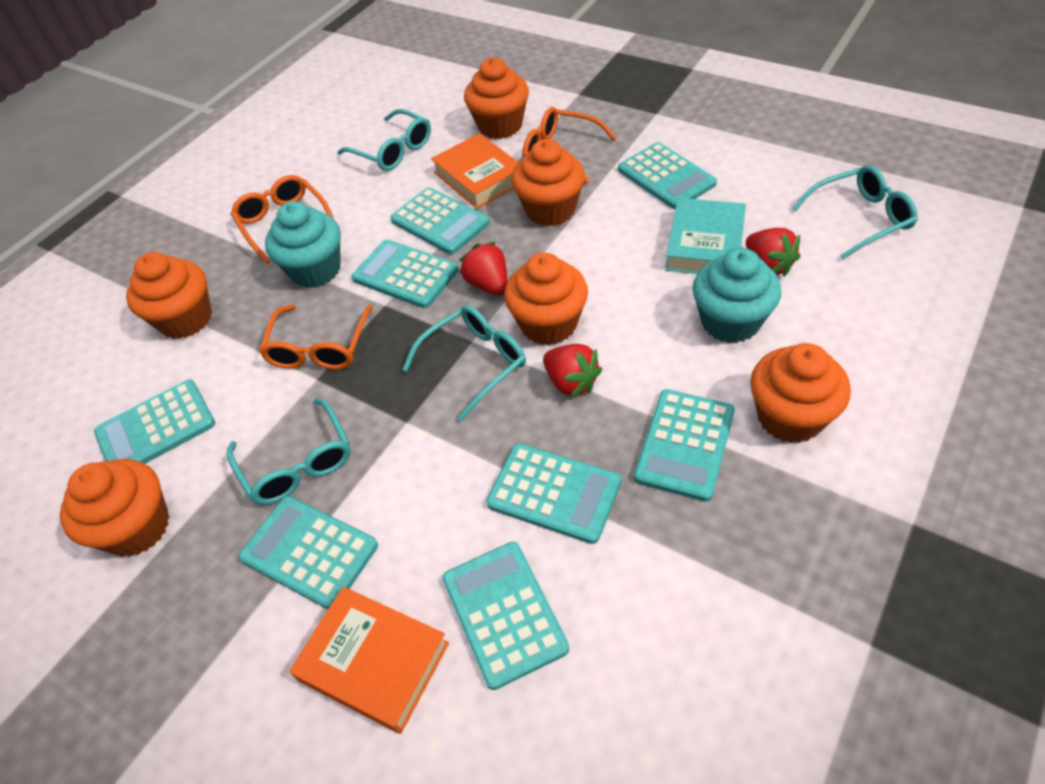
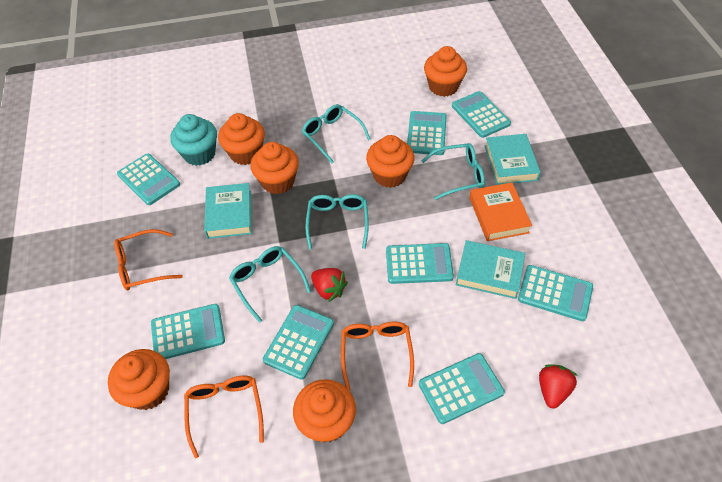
orange book: 2 -> 1
red strawberry: 3 -> 2
turquoise book: 1 -> 3
turquoise cupcake: 2 -> 1

